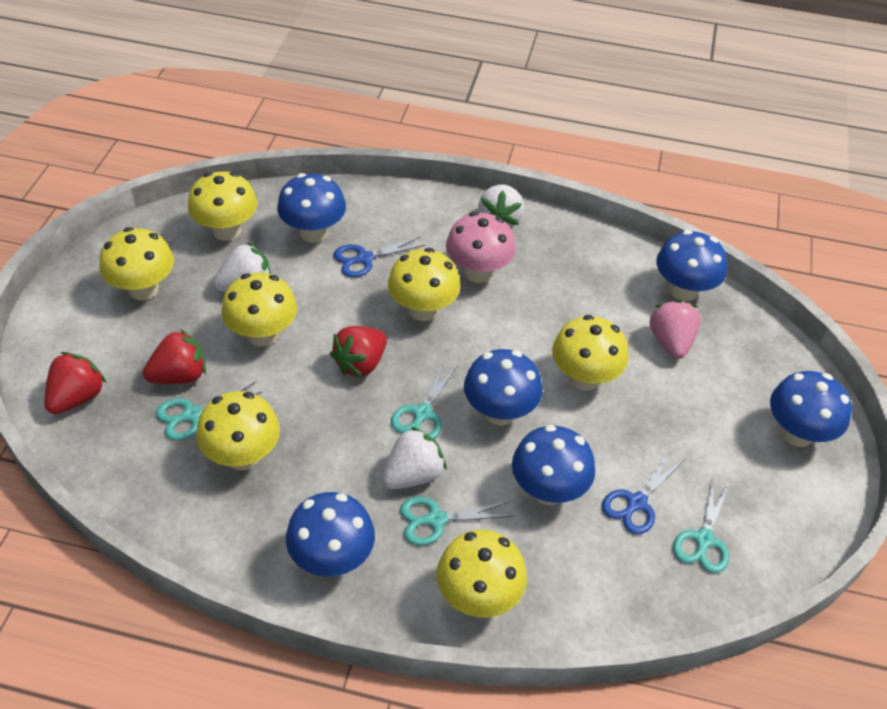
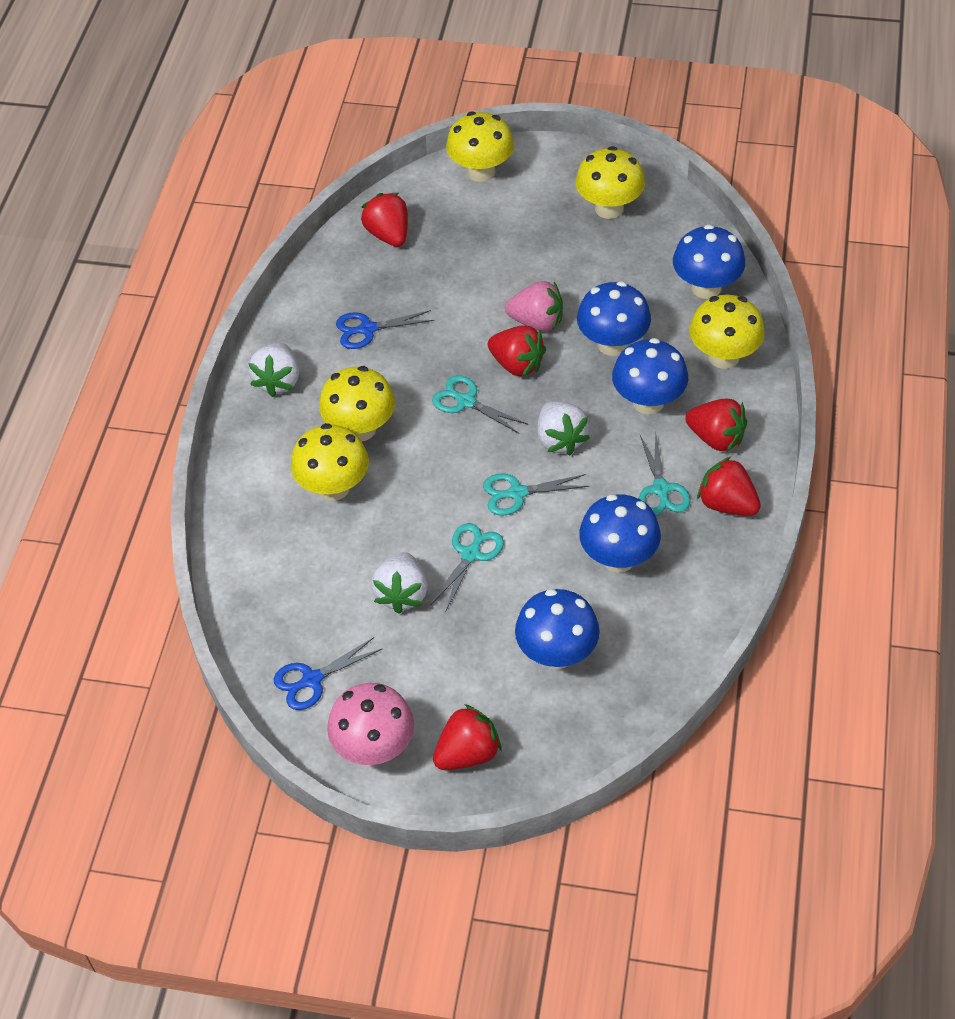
blue mushroom: 6 -> 5
red strawberry: 3 -> 5
yellow mushroom: 7 -> 5

